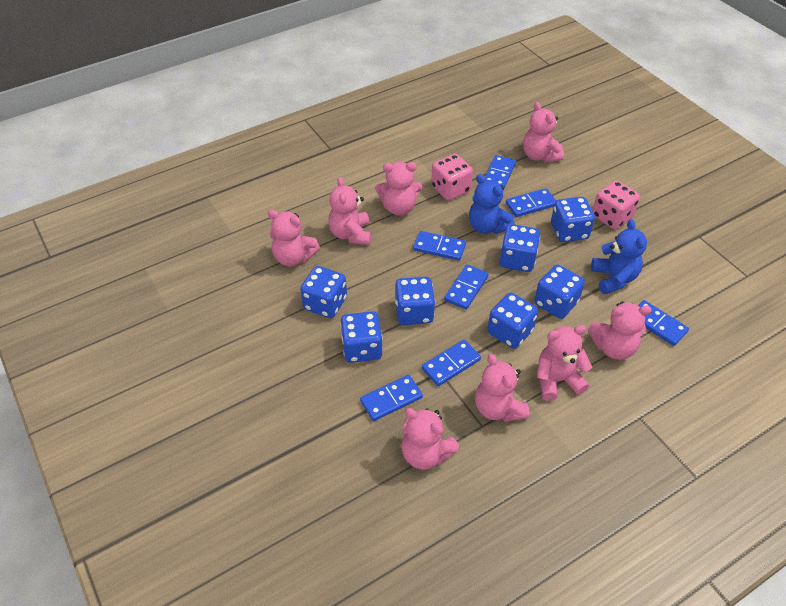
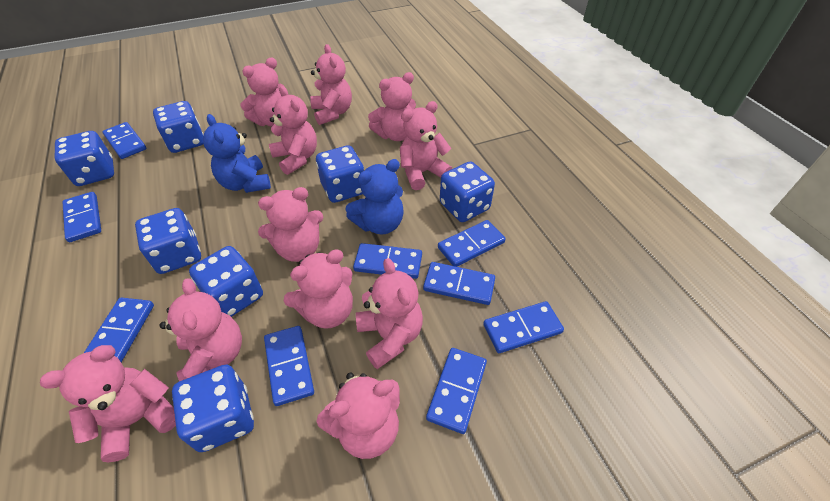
blue domino: 7 -> 9
pink dice: 2 -> 0
pink teddy bear: 8 -> 11

